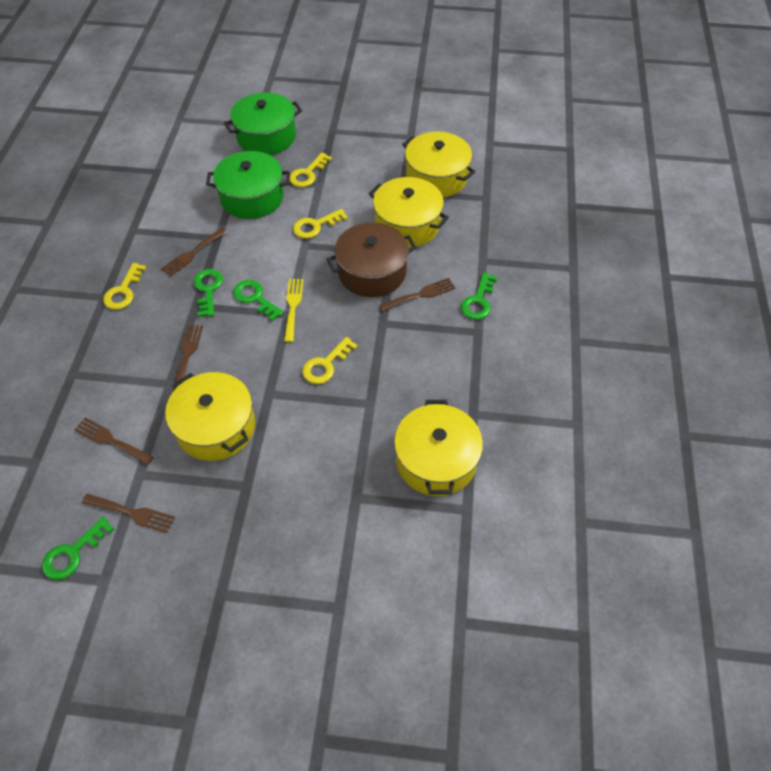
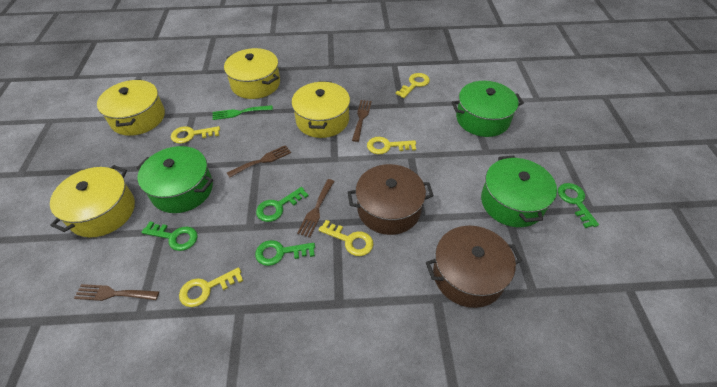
brown fork: 5 -> 4
brown pot: 1 -> 2
green fork: 0 -> 1
green pot: 2 -> 3
yellow fork: 1 -> 0
yellow key: 4 -> 5

